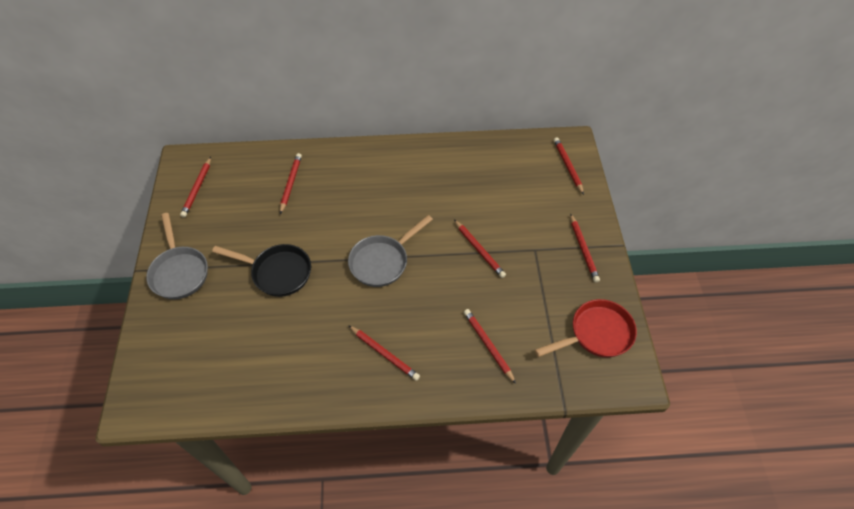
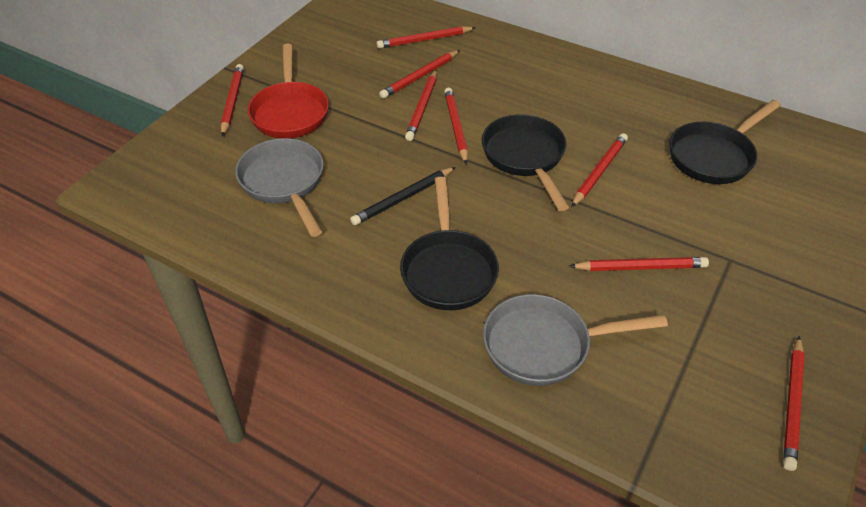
black pan: 1 -> 3
black pencil: 0 -> 1
red pencil: 7 -> 8

